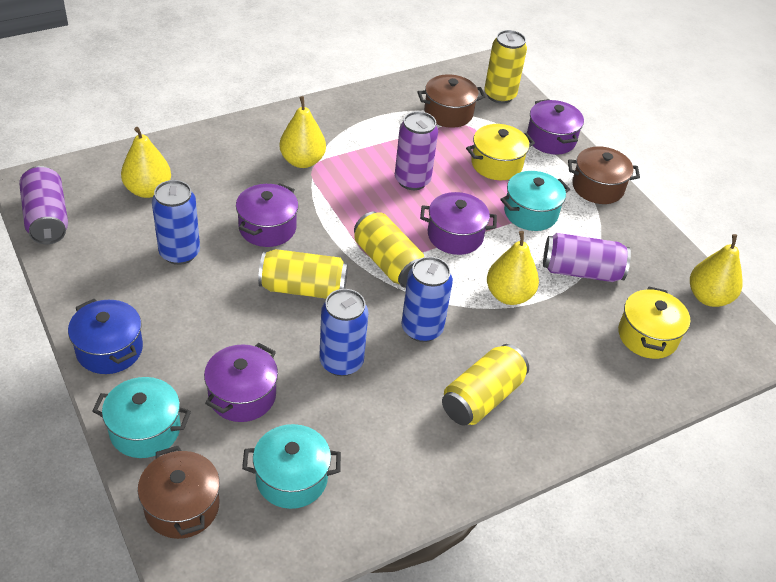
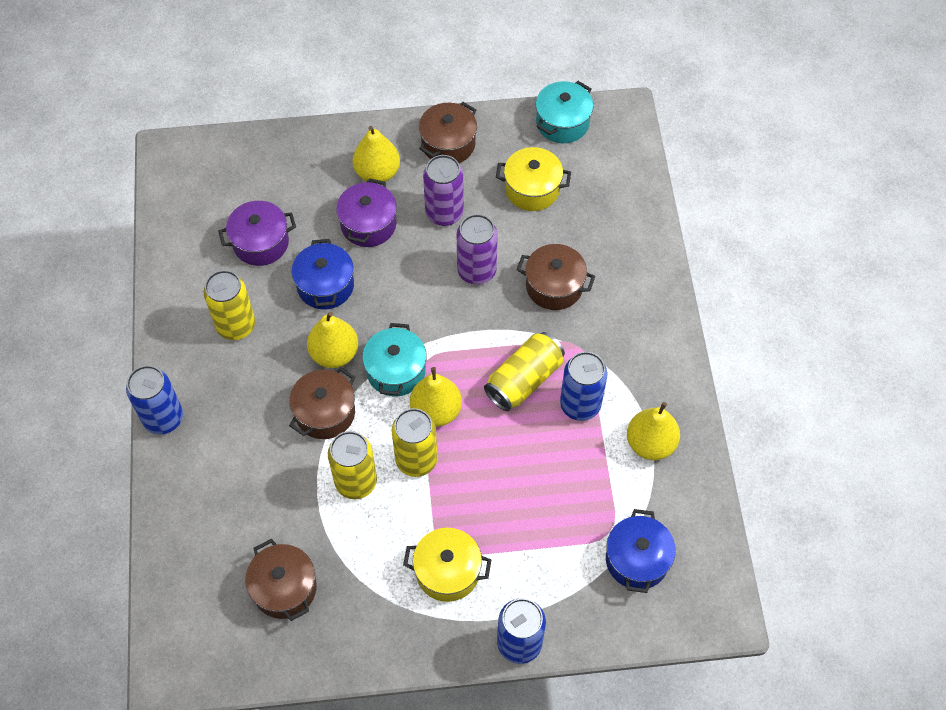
blue pot: 1 -> 2
brown pot: 3 -> 4
purple can: 3 -> 2
purple pot: 4 -> 2
turquoise pot: 3 -> 2

